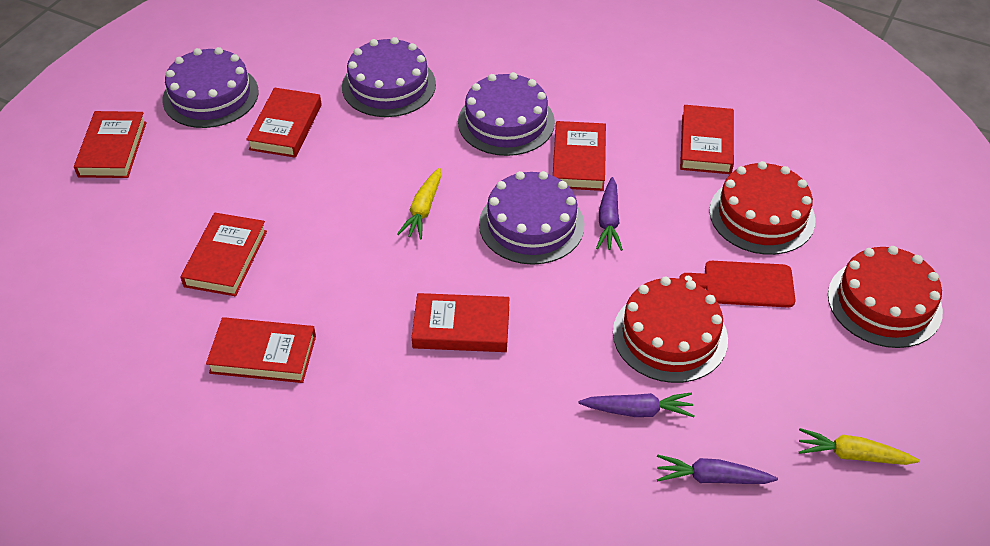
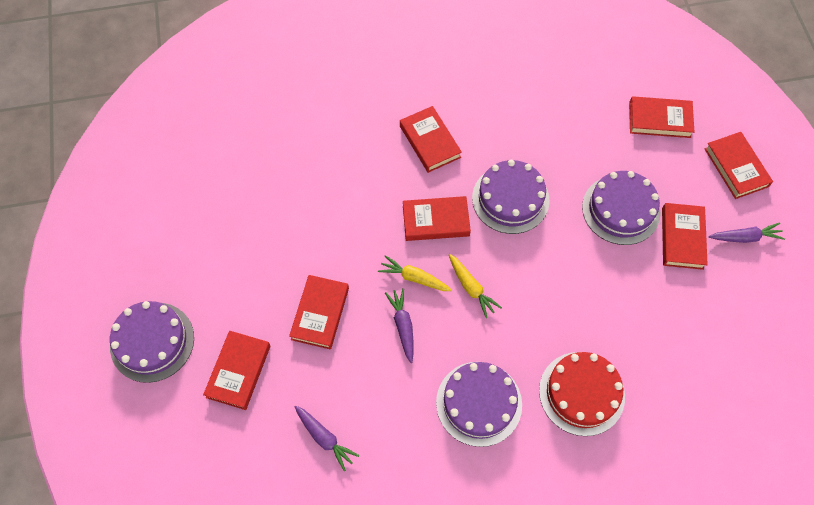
red cake: 3 -> 1
red cutting board: 1 -> 0

